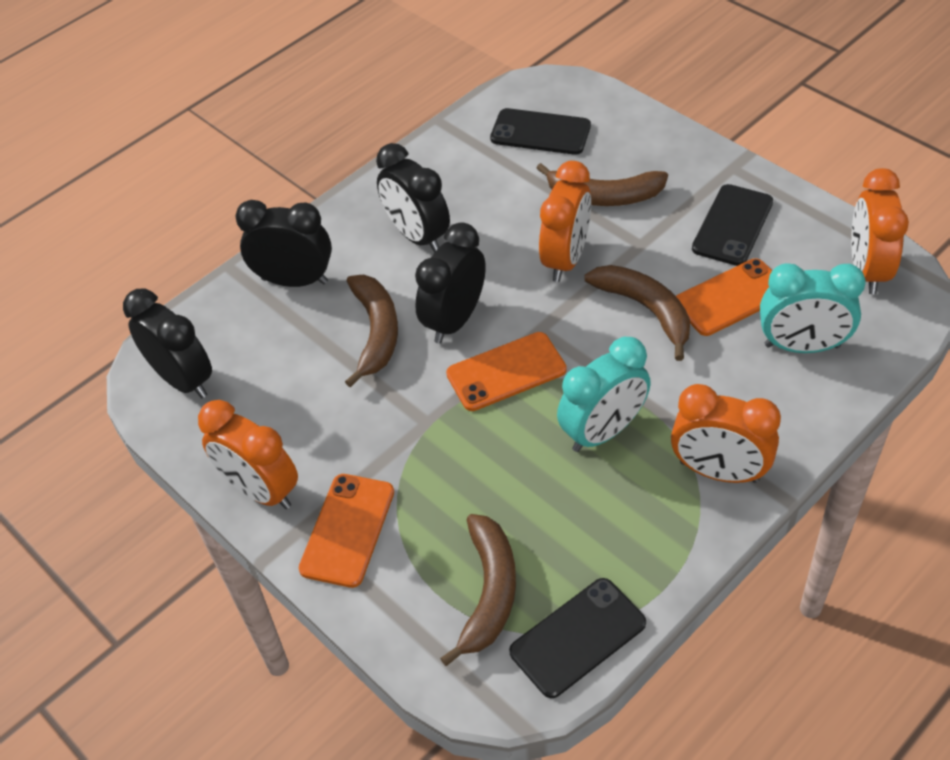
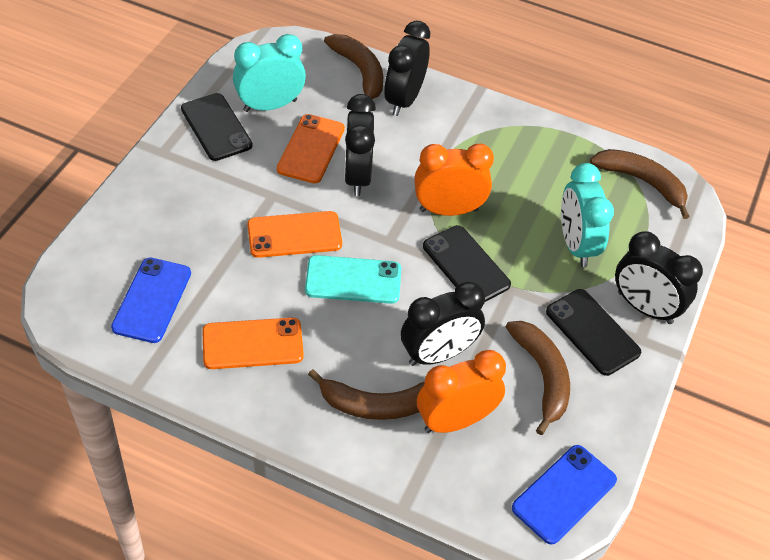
blue phone: 0 -> 2
orange clock: 4 -> 2
turquoise phone: 0 -> 1

